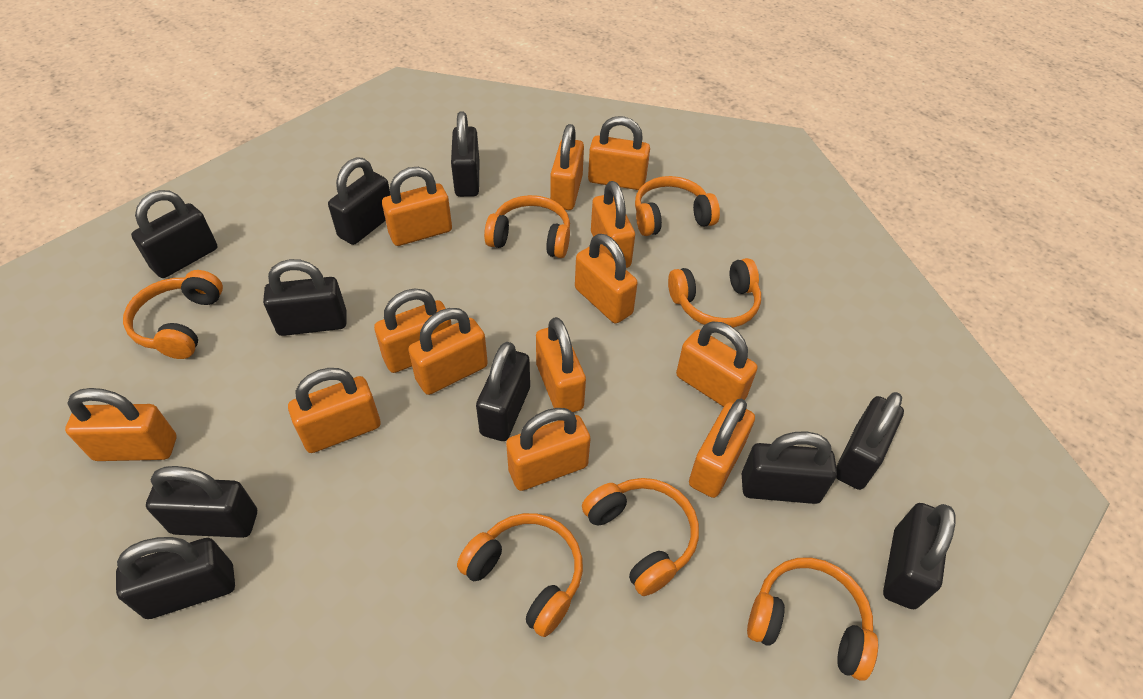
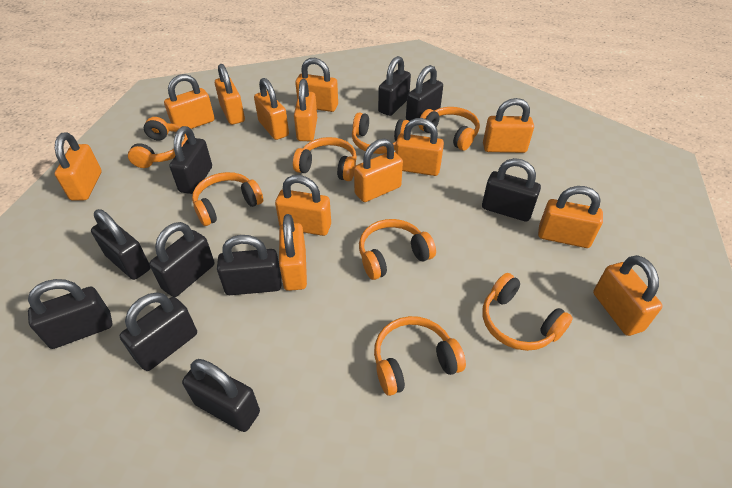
orange headphones: 7 -> 8

